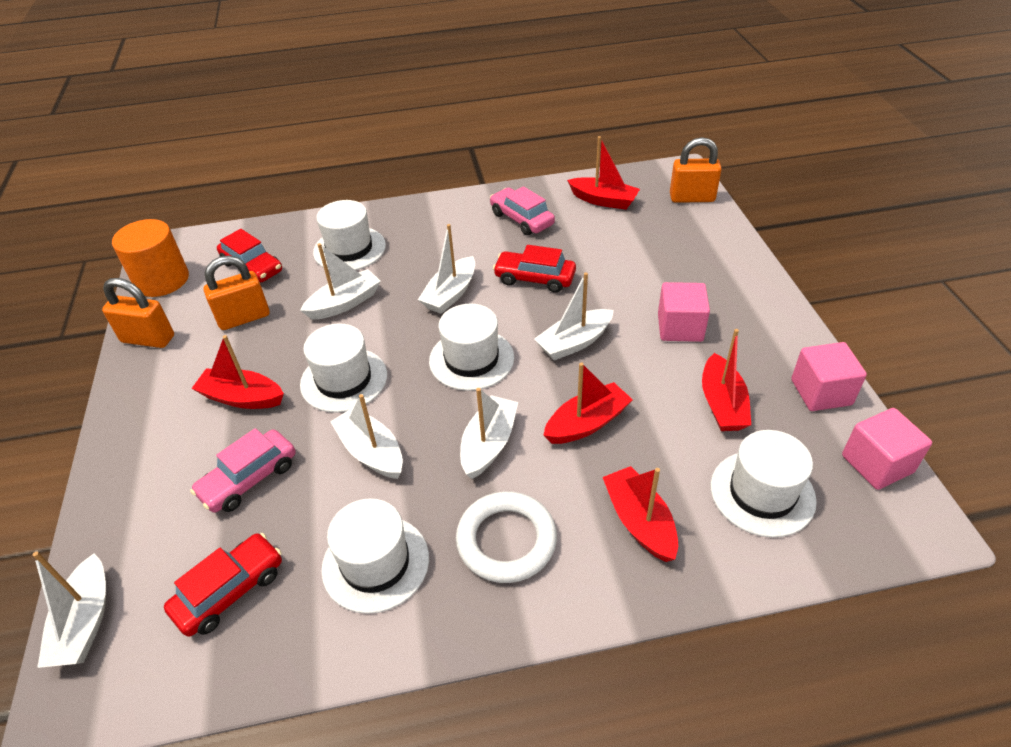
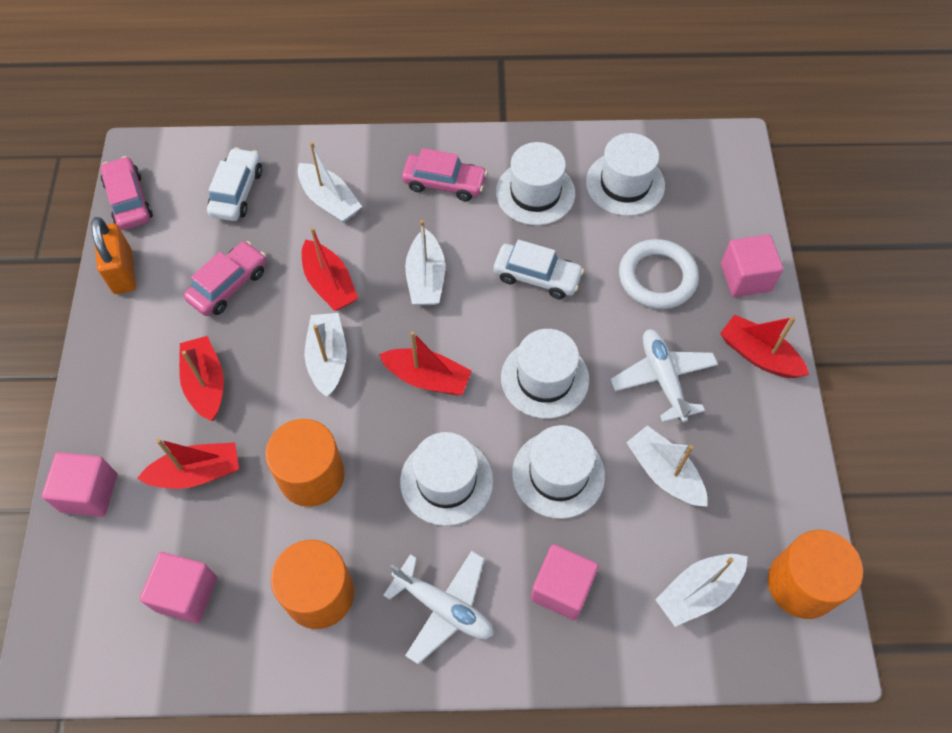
orange cylinder: 1 -> 3
orange padlock: 3 -> 1
pink car: 2 -> 3
pink cube: 3 -> 4
red car: 3 -> 0
white boat: 6 -> 5
white car: 0 -> 2
white plane: 0 -> 2

